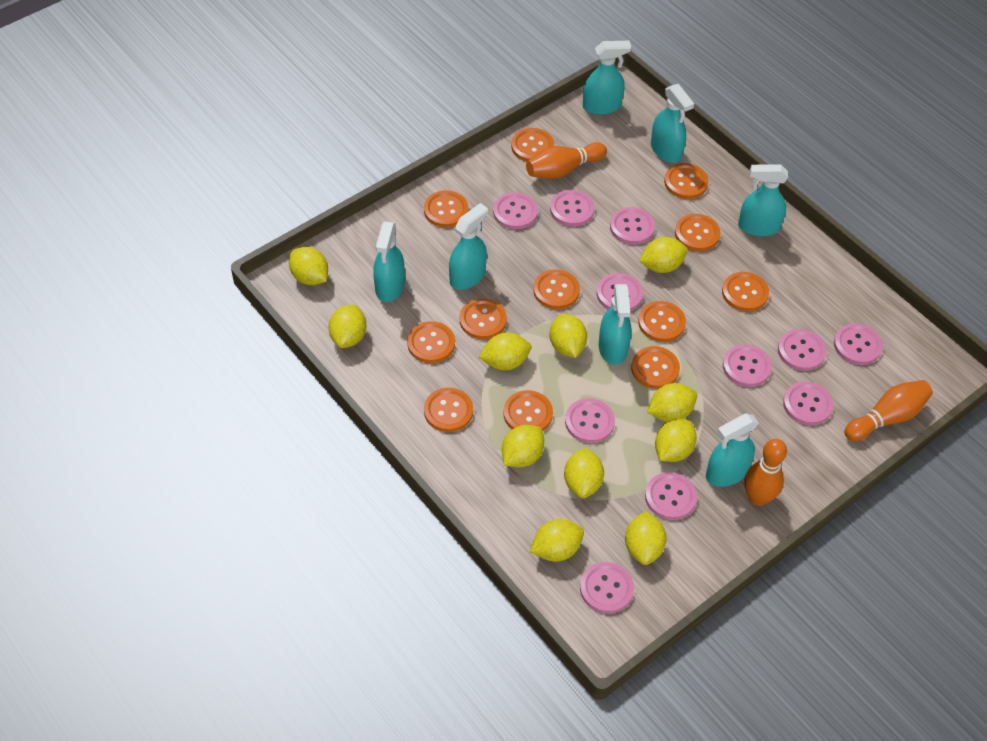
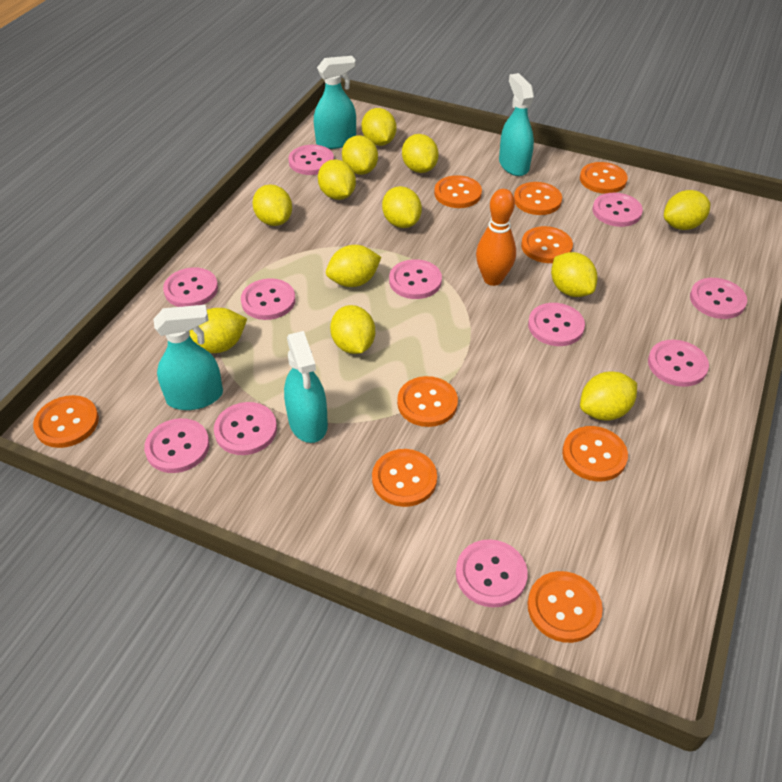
orange bowling pin: 3 -> 1
orange button: 12 -> 9
turquoise spray bottle: 7 -> 4
yellow lemon: 11 -> 12

